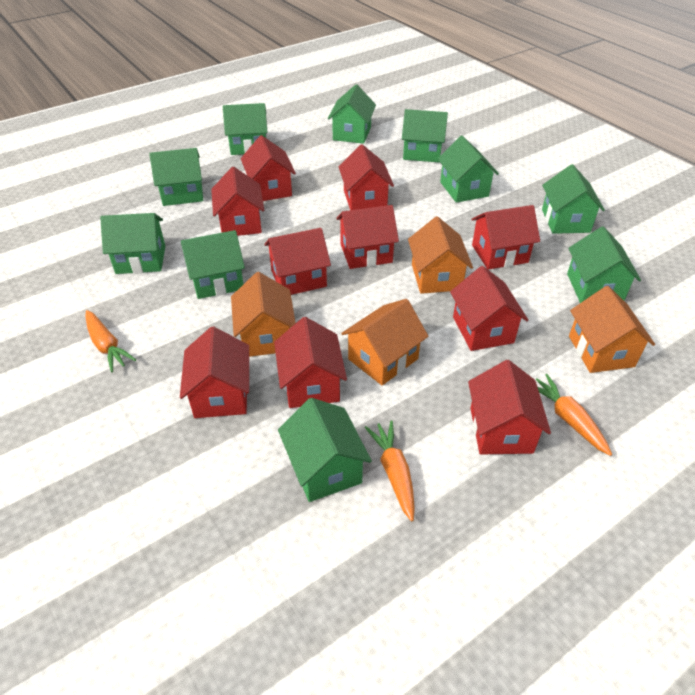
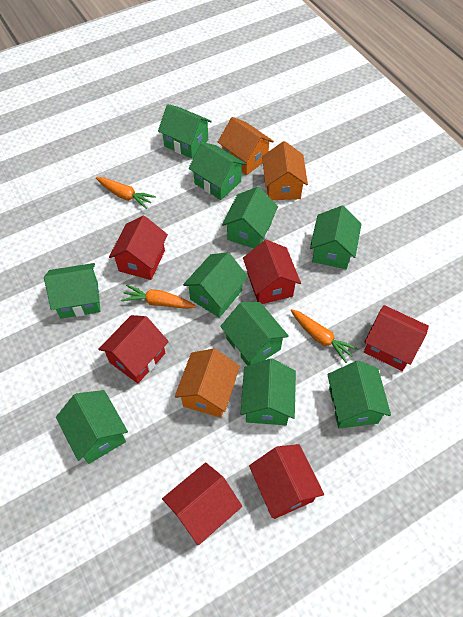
orange house: 4 -> 3
red house: 10 -> 6

